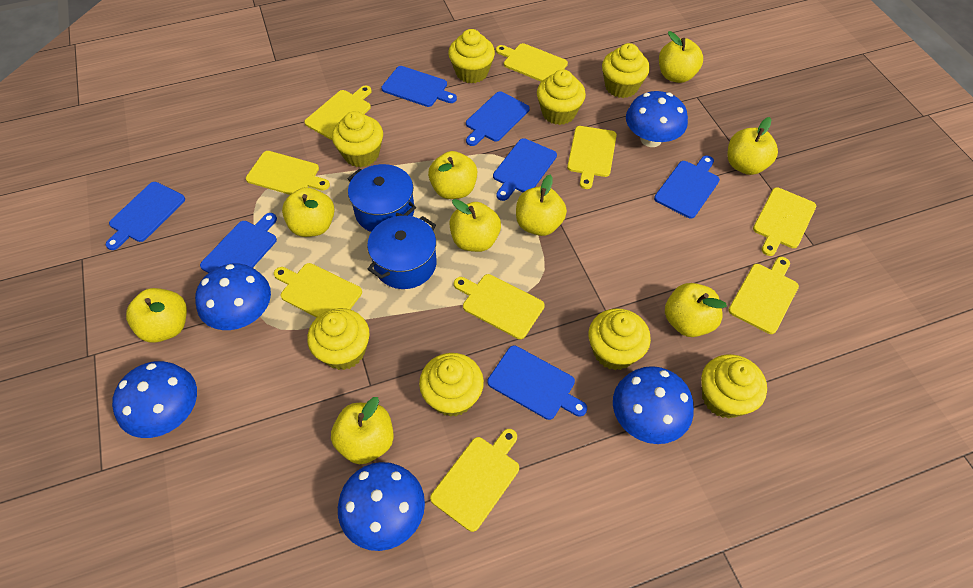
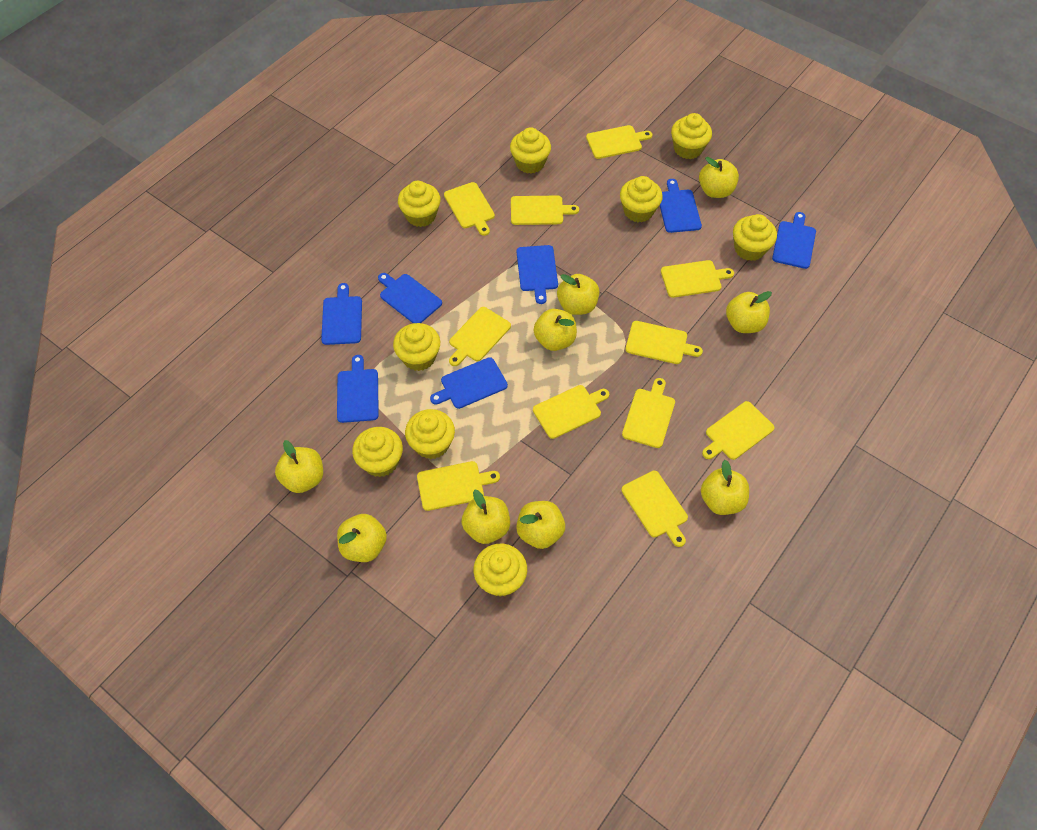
blue mushroom: 5 -> 0
blue pot: 2 -> 0
yellow cupcake: 8 -> 9
yellow cutting board: 9 -> 11

